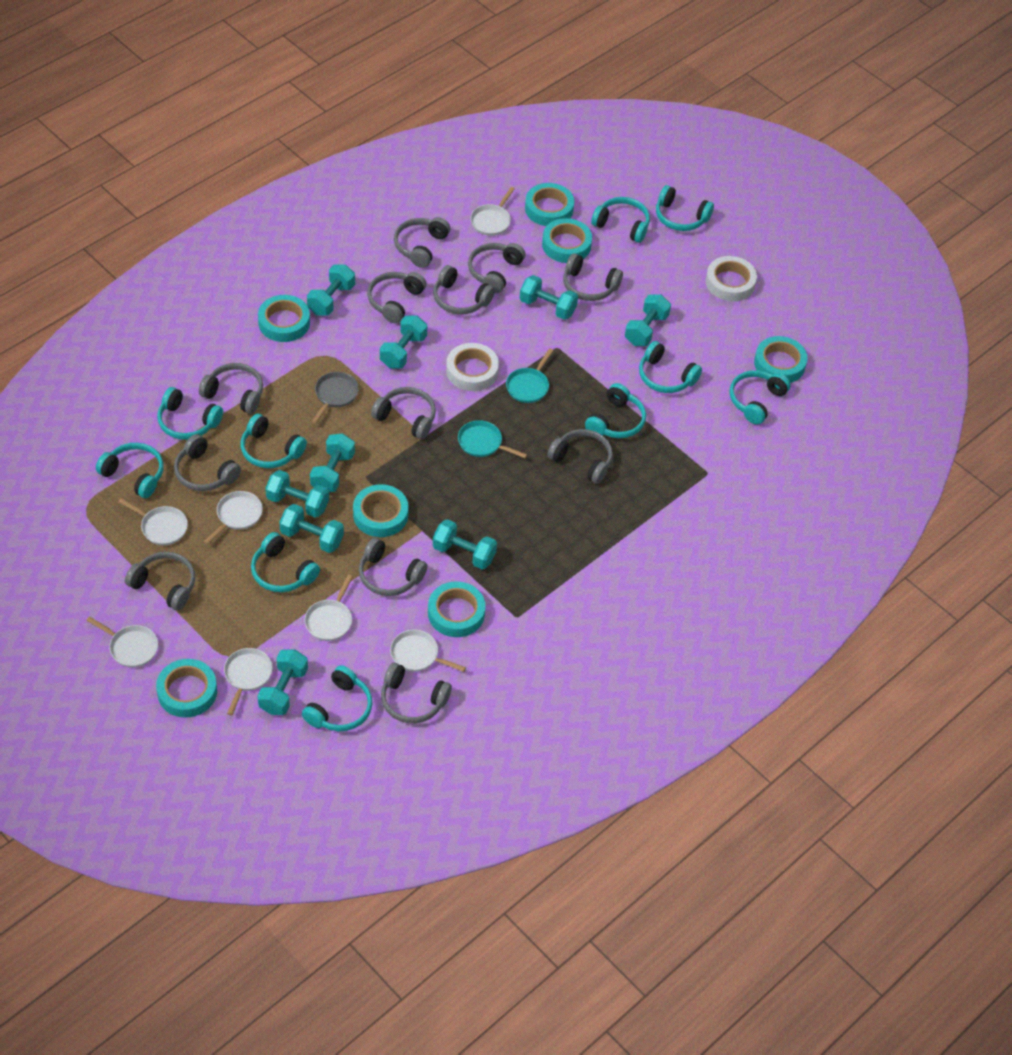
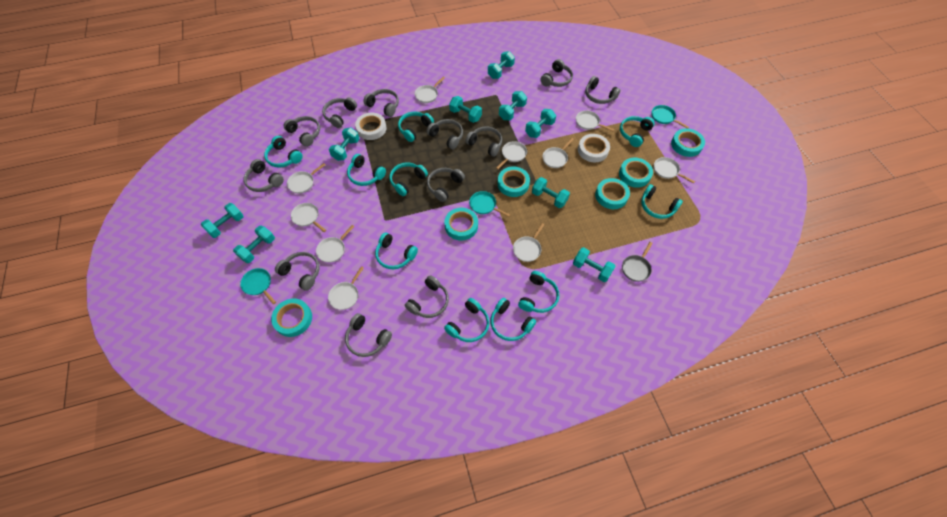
turquoise pan: 2 -> 3
turquoise tape: 7 -> 6
white pan: 7 -> 10

